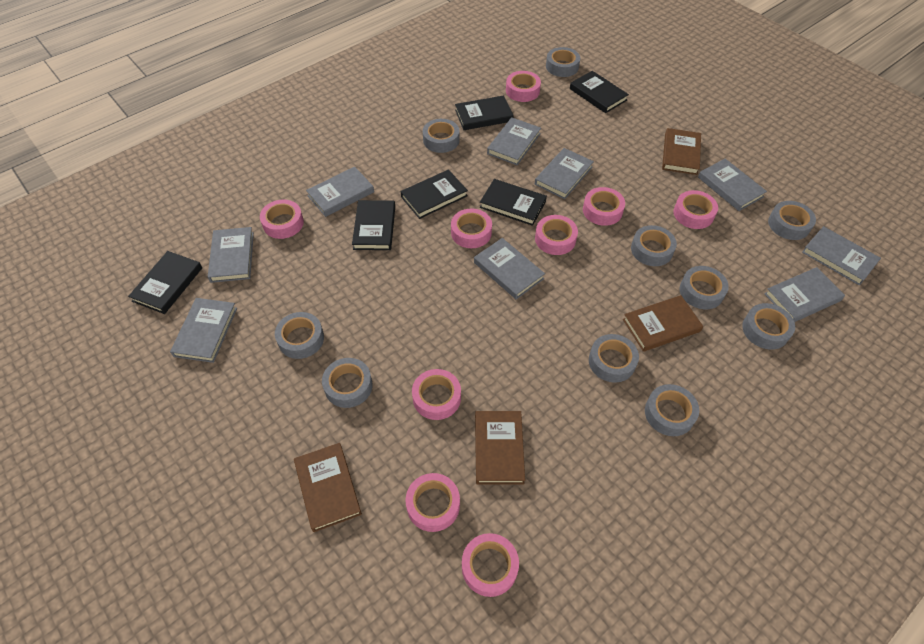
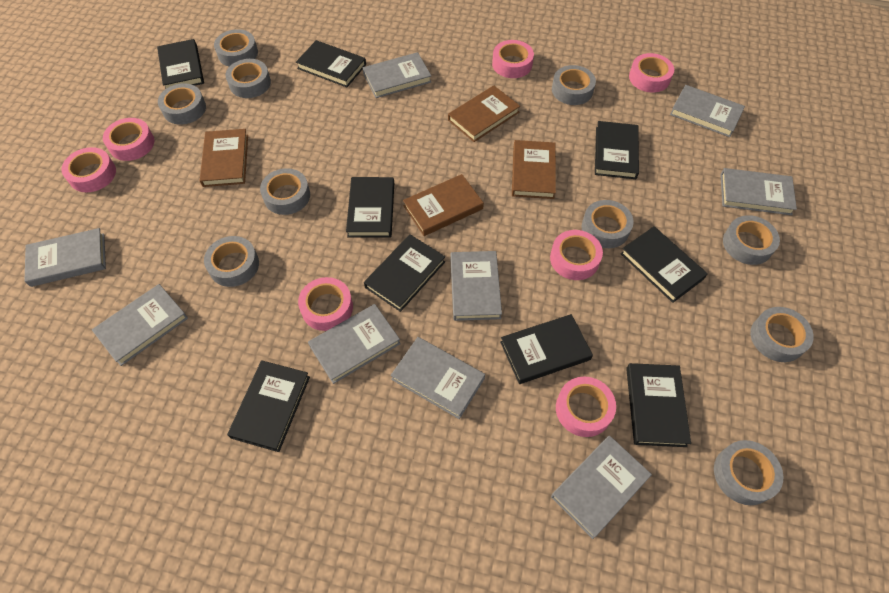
black book: 6 -> 9
pink tape: 9 -> 7

